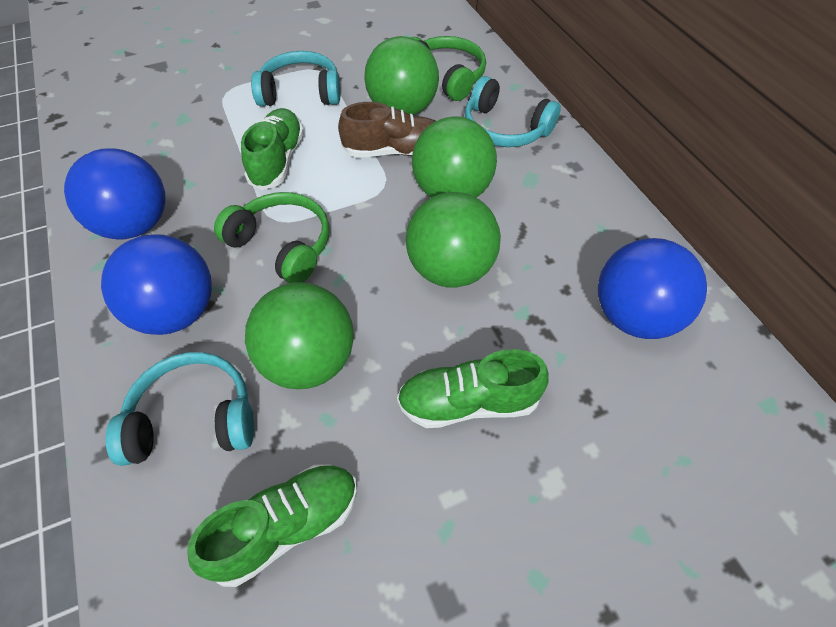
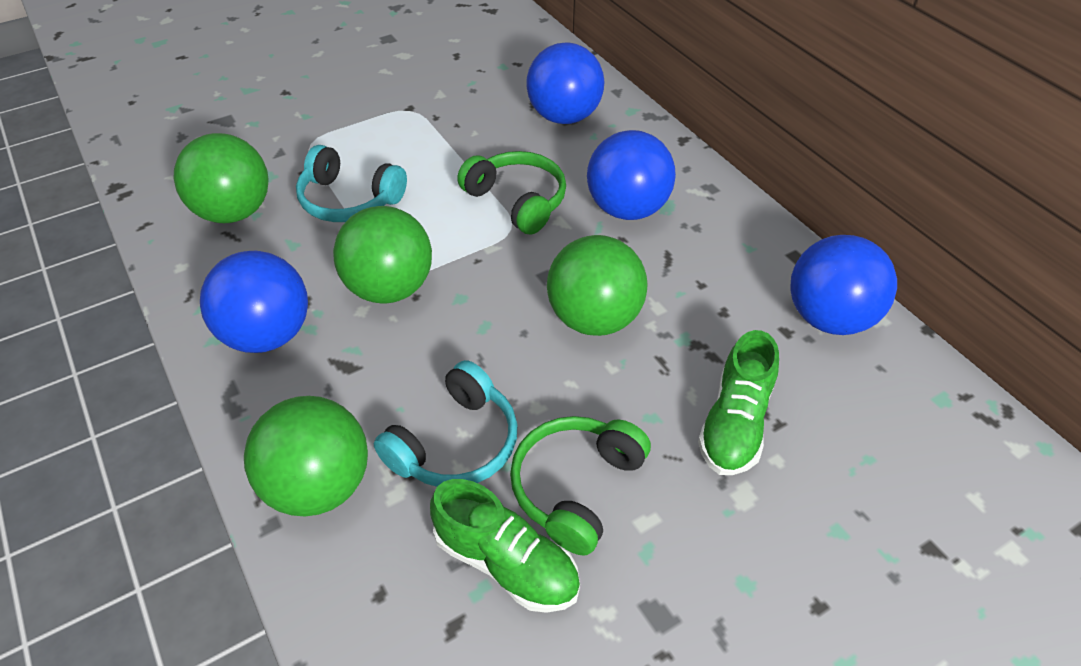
blue ball: 3 -> 4
brown shoe: 1 -> 0
green shoe: 3 -> 2
turquoise headphones: 3 -> 2

